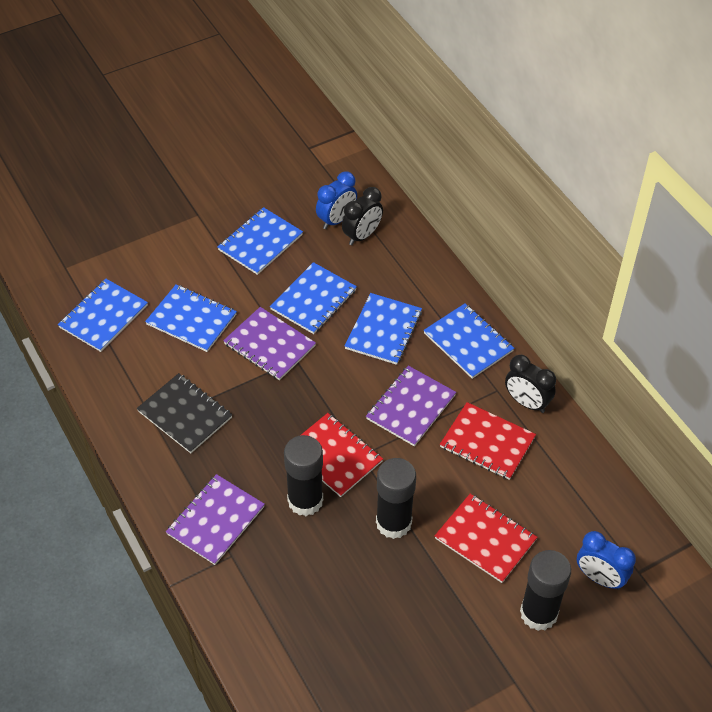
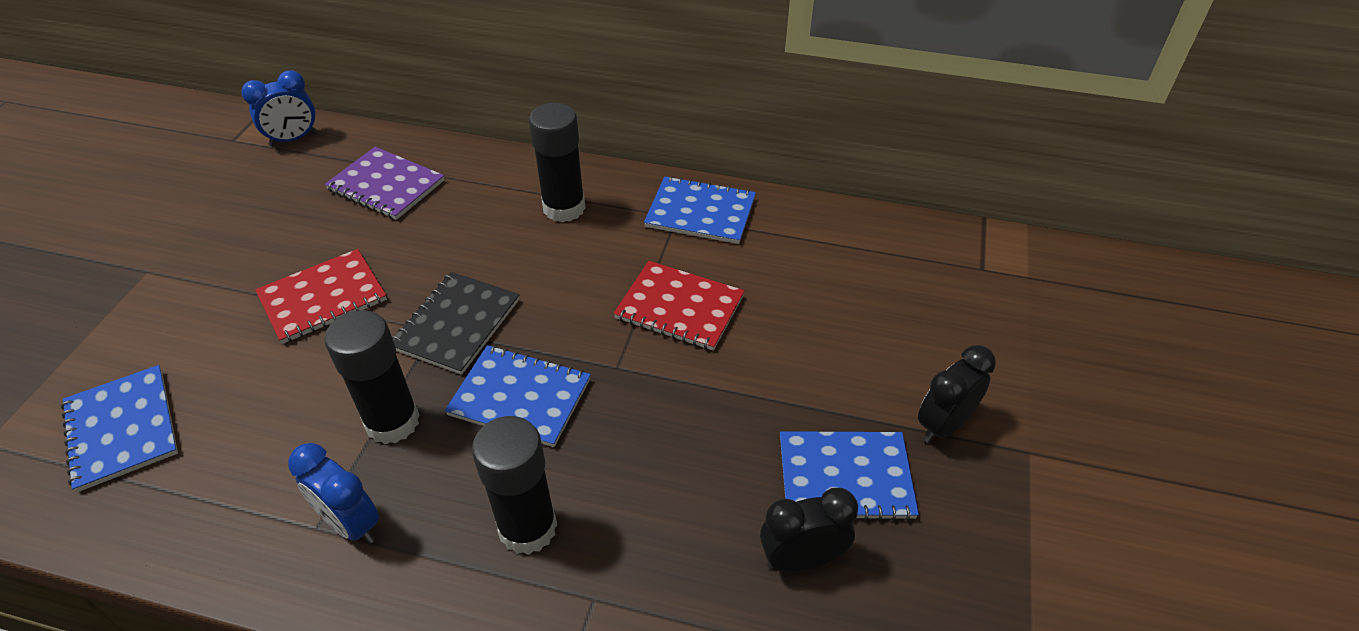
blue notebook: 6 -> 4
purple notebook: 3 -> 1
red notebook: 3 -> 2

